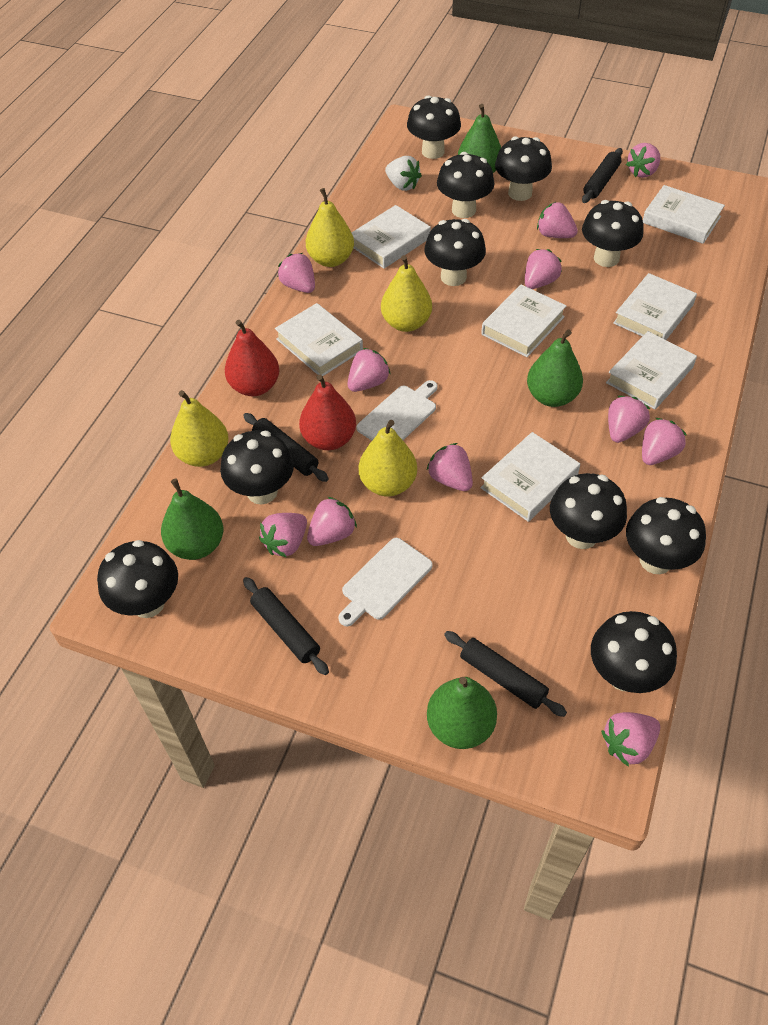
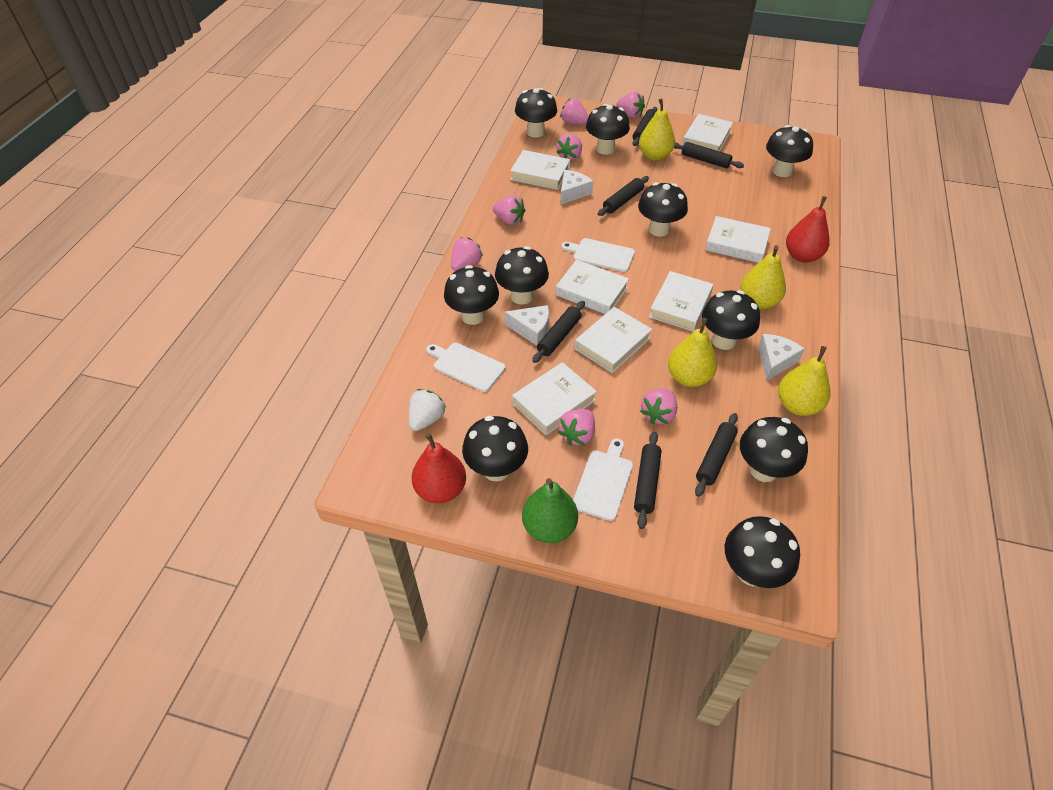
black rolling pin: 4 -> 6
green pear: 4 -> 1
pink strawberry: 11 -> 7
white cheese: 0 -> 3
white cutting board: 2 -> 3

